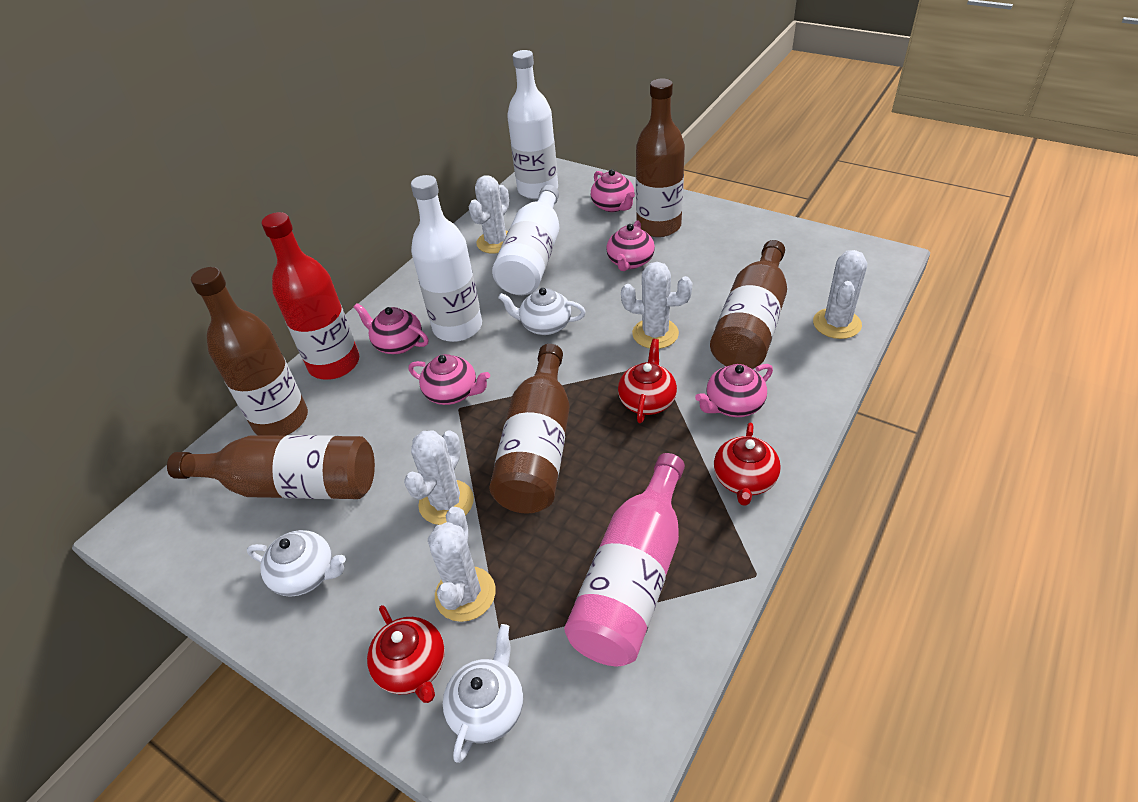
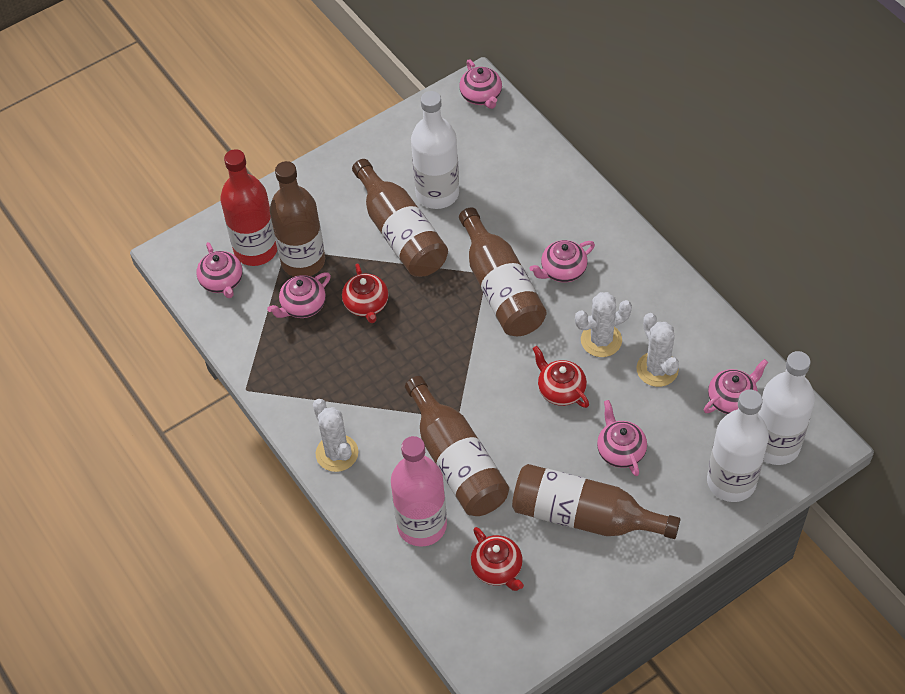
pink teapot: 5 -> 6
white cactus: 5 -> 3
white teapot: 3 -> 0

